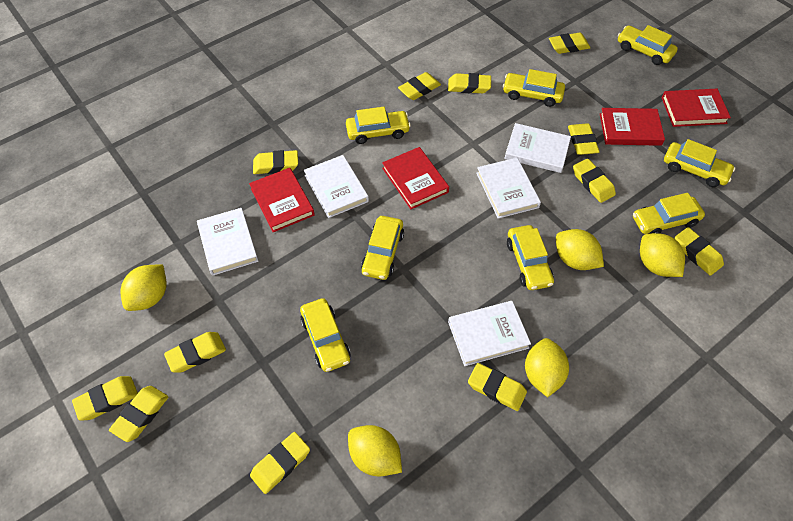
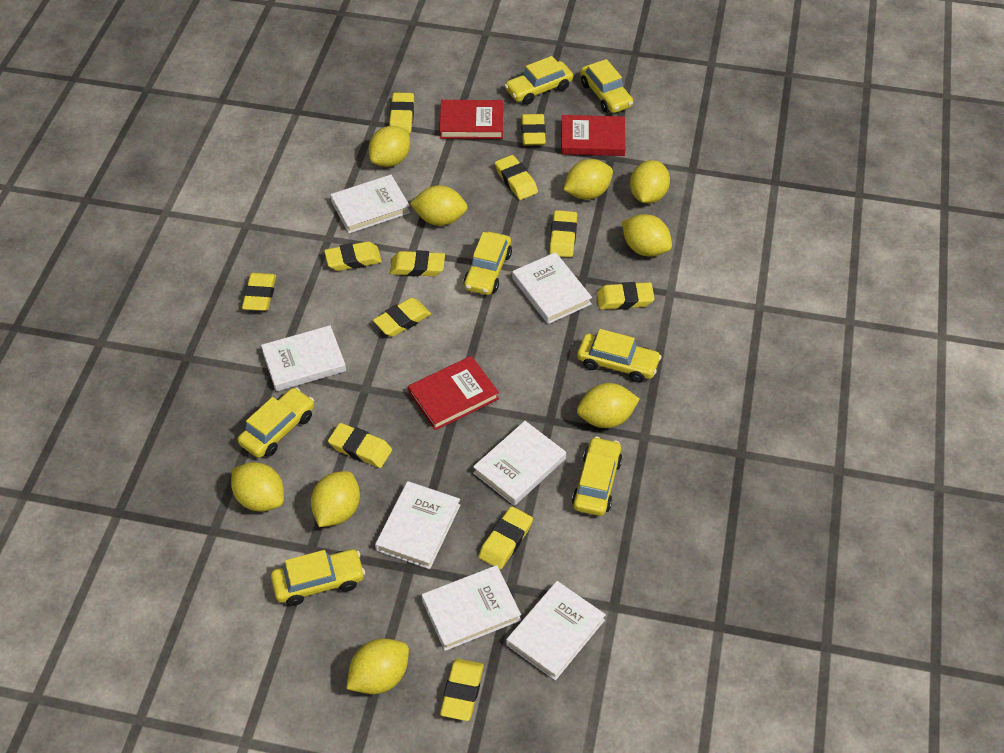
red book: 4 -> 3
white book: 5 -> 7
yellow car: 8 -> 7
yellow lemon: 5 -> 9

